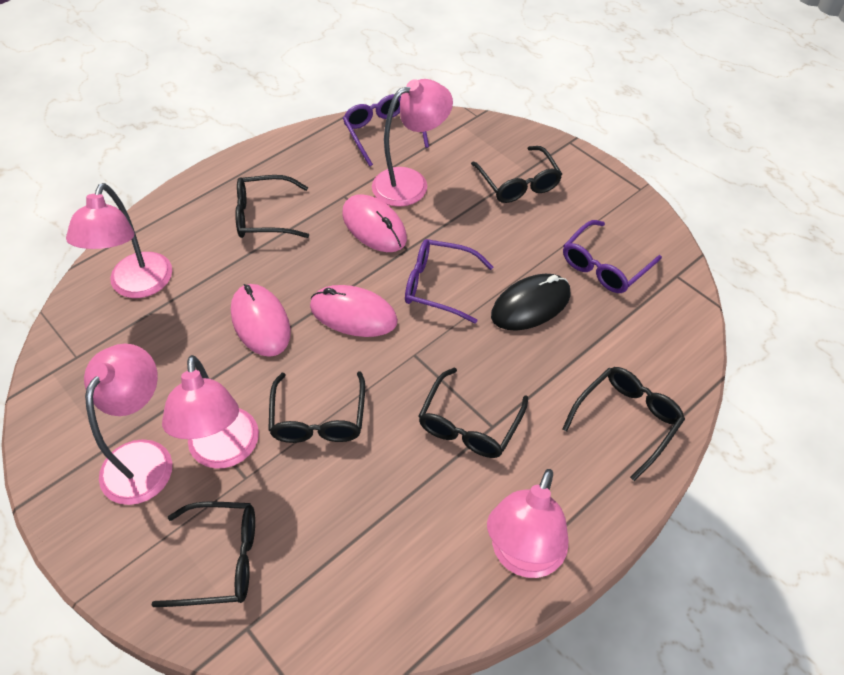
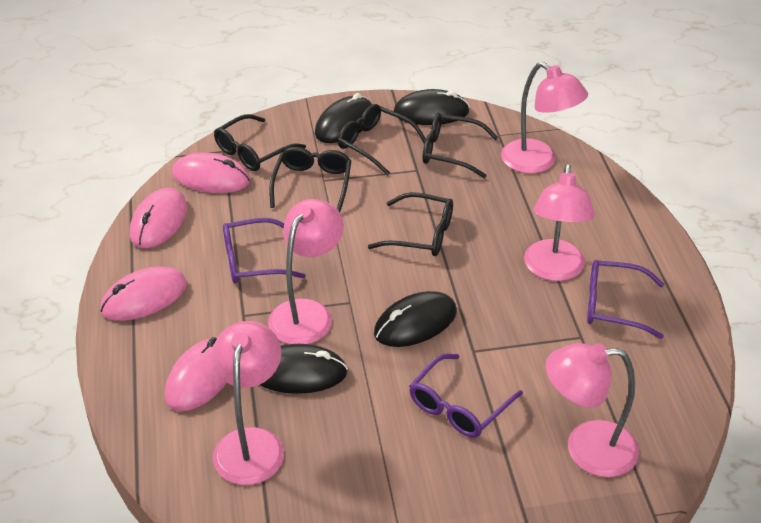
black glasses: 6 -> 5
black mouse: 1 -> 4
pink mouse: 3 -> 4

